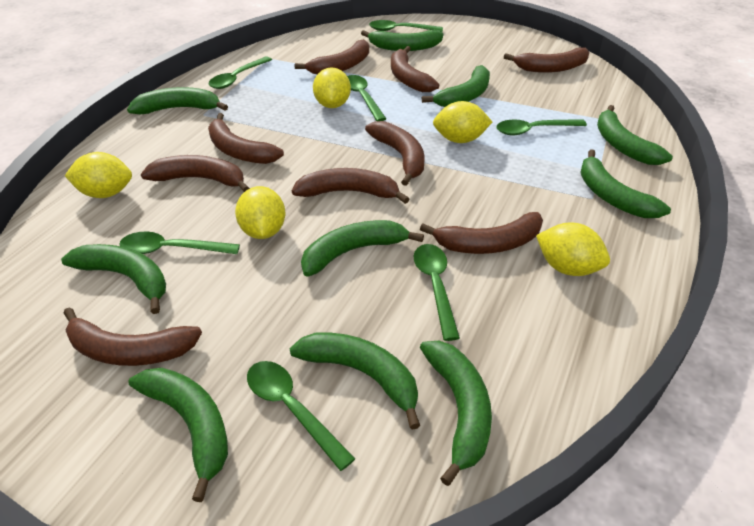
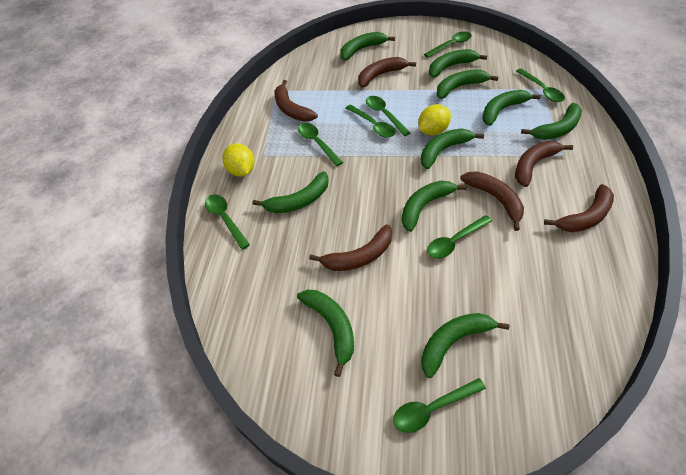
brown banana: 9 -> 6
green spoon: 7 -> 8
yellow lemon: 5 -> 2

